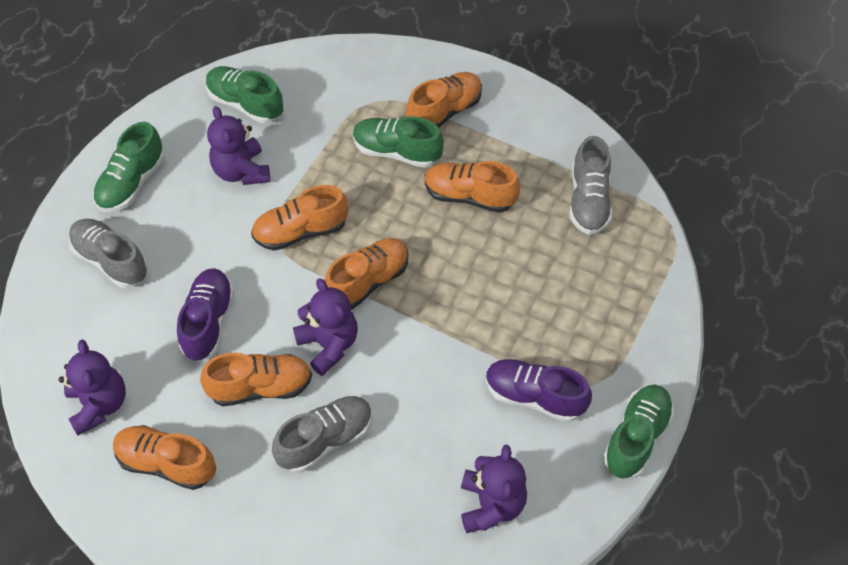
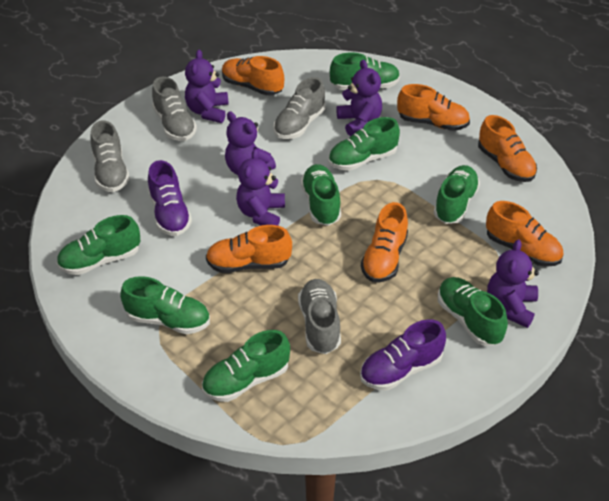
green shoe: 4 -> 8
grey shoe: 3 -> 4
purple teddy bear: 4 -> 5

